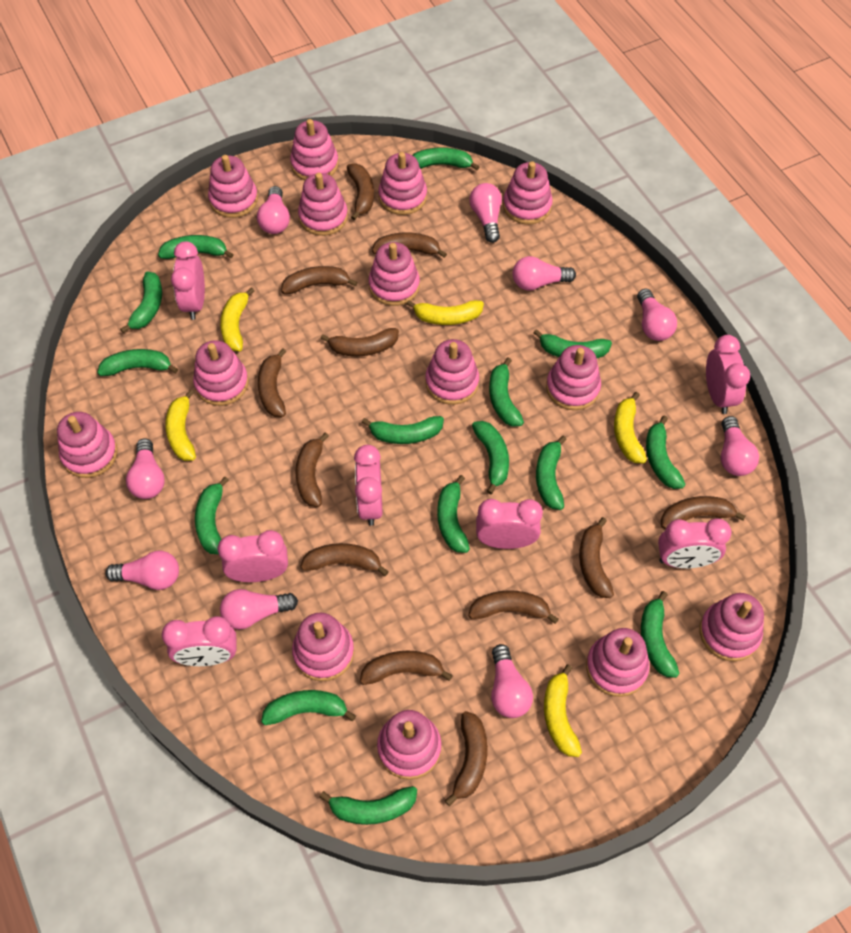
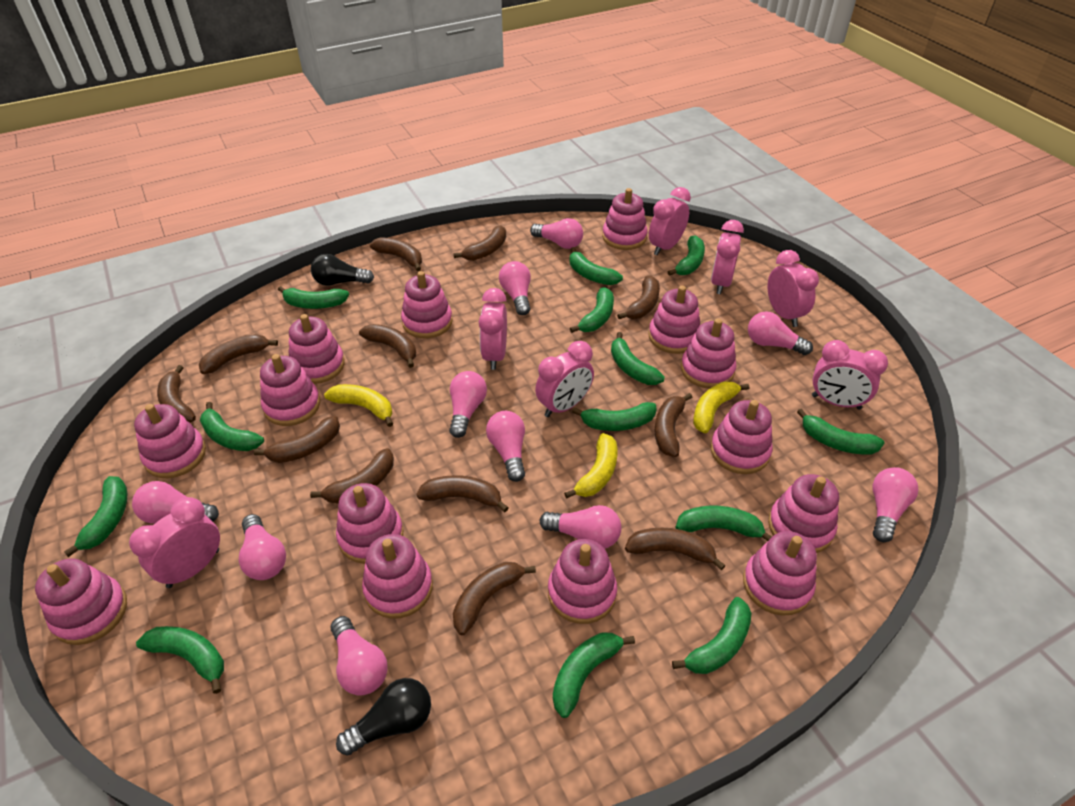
black light bulb: 0 -> 2
green banana: 15 -> 13
pink light bulb: 9 -> 10
yellow banana: 5 -> 3

